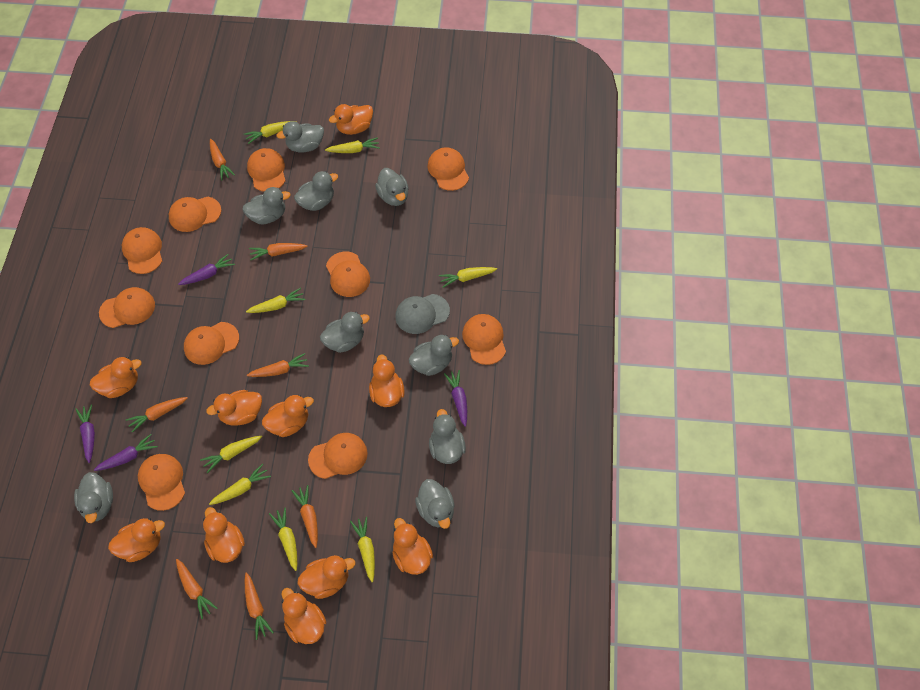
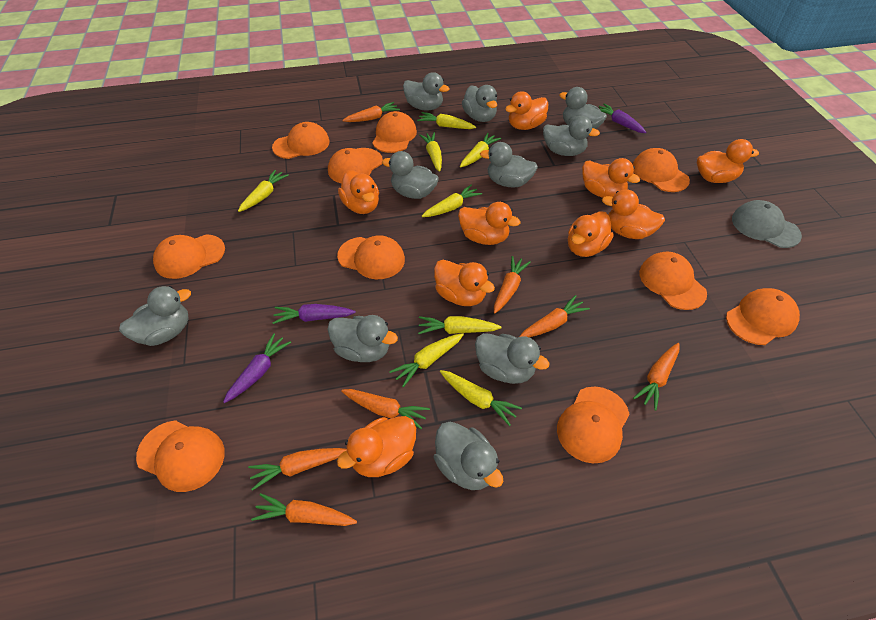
grey duck: 9 -> 10
orange duck: 10 -> 9
purple carrot: 4 -> 3

